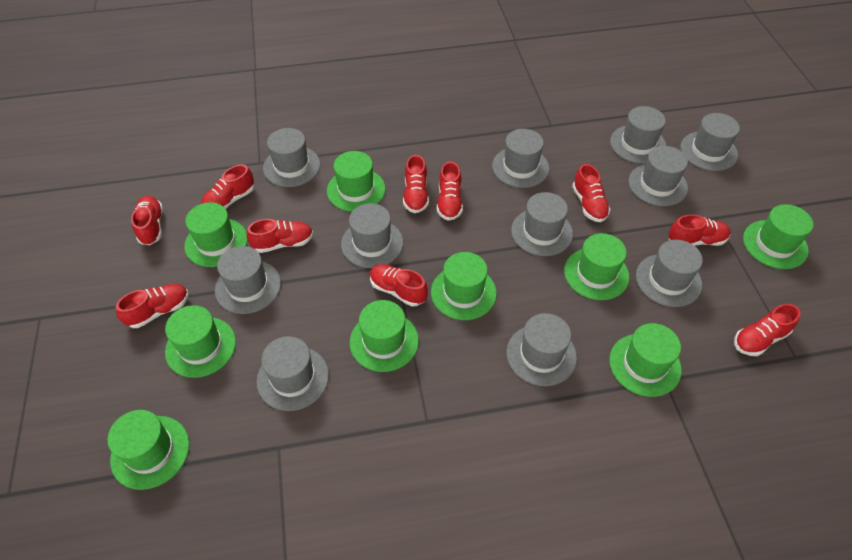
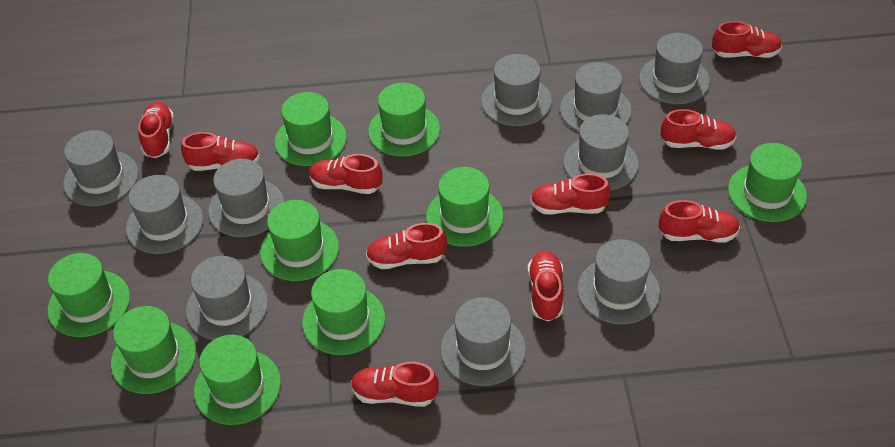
grey hat: 11 -> 10

